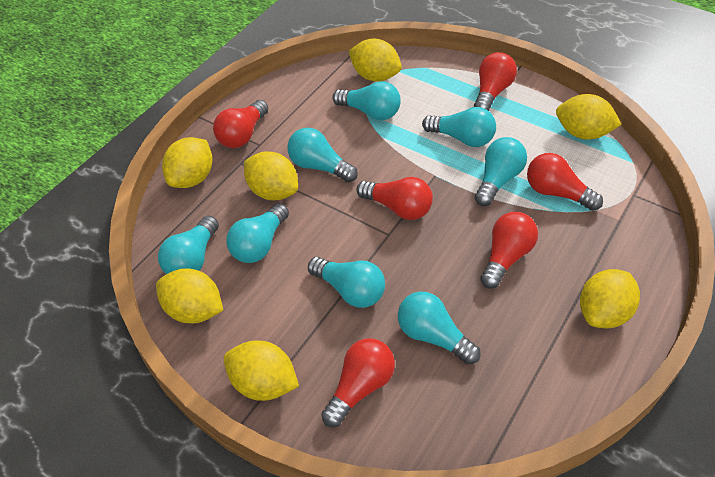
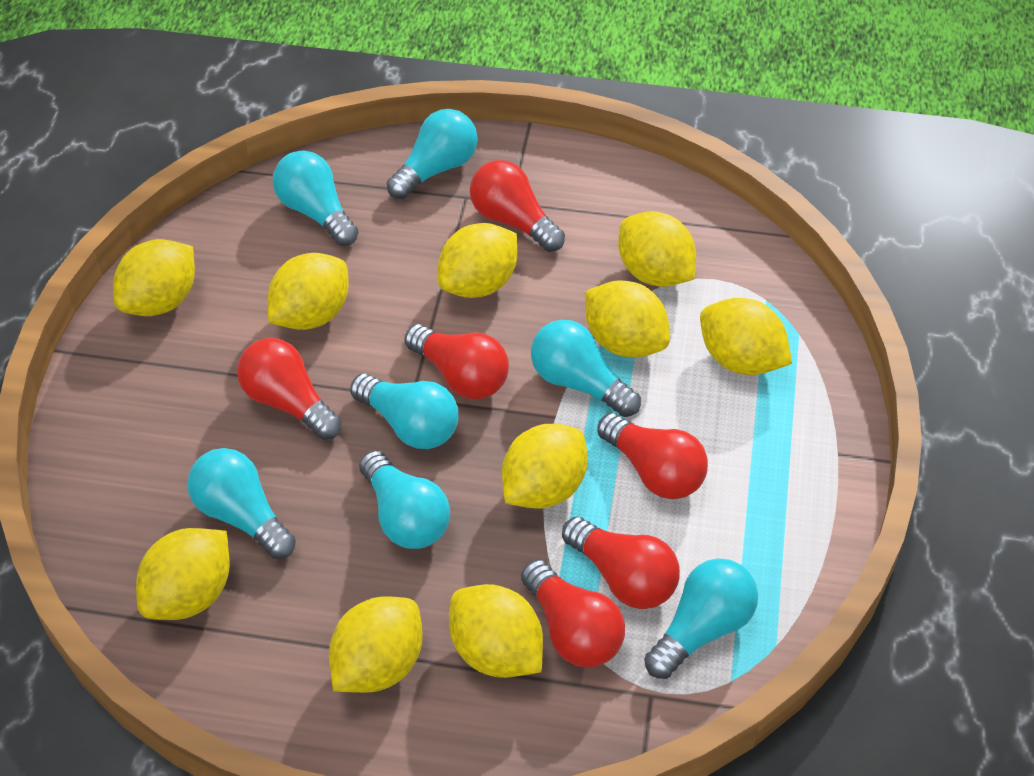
turquoise light bulb: 8 -> 7
yellow lemon: 7 -> 10

